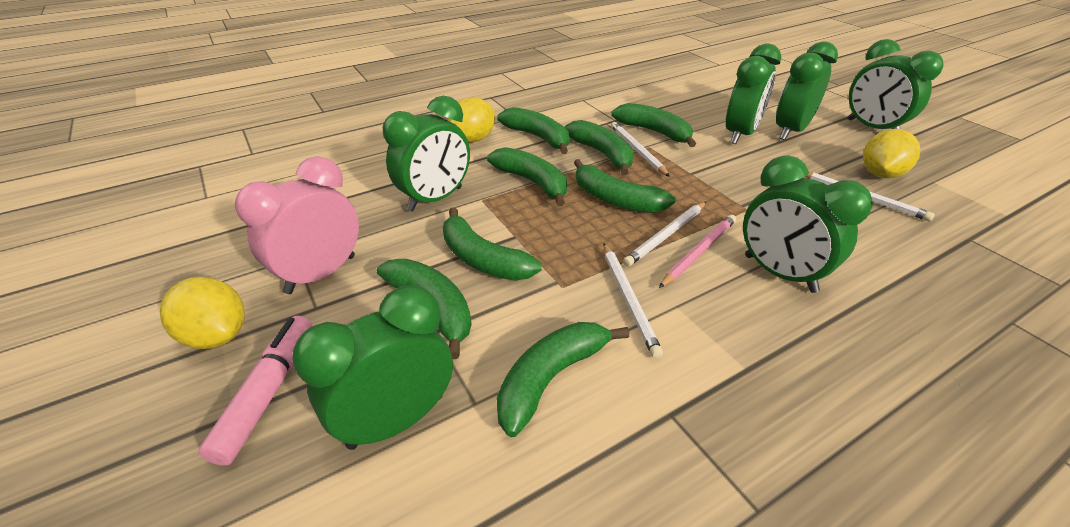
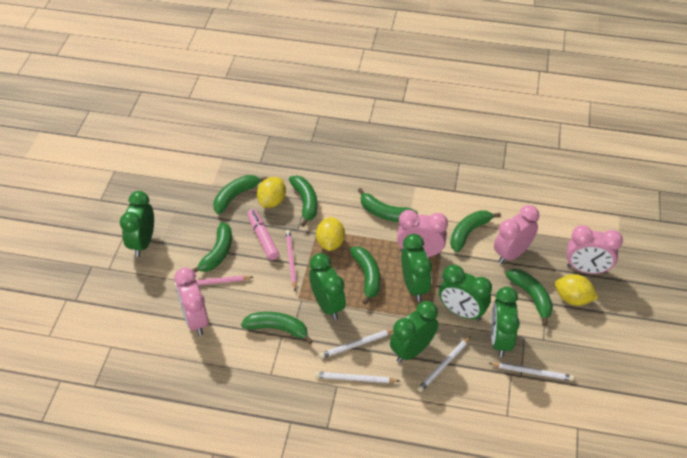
pink clock: 1 -> 4
pink pencil: 1 -> 2

